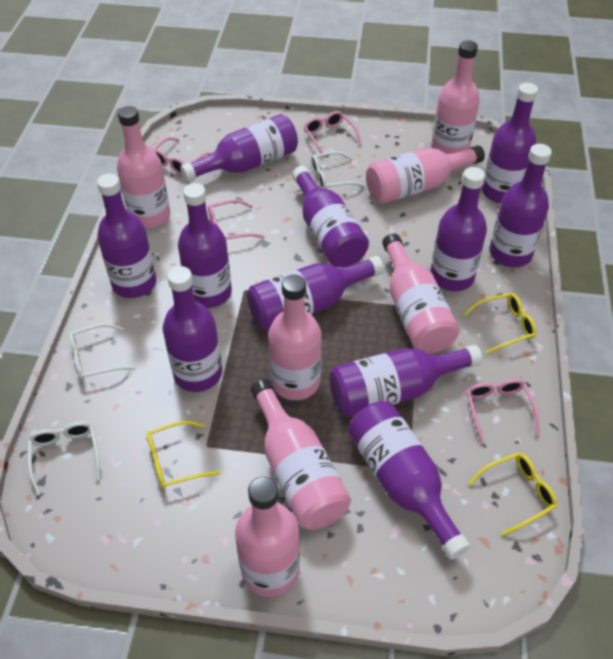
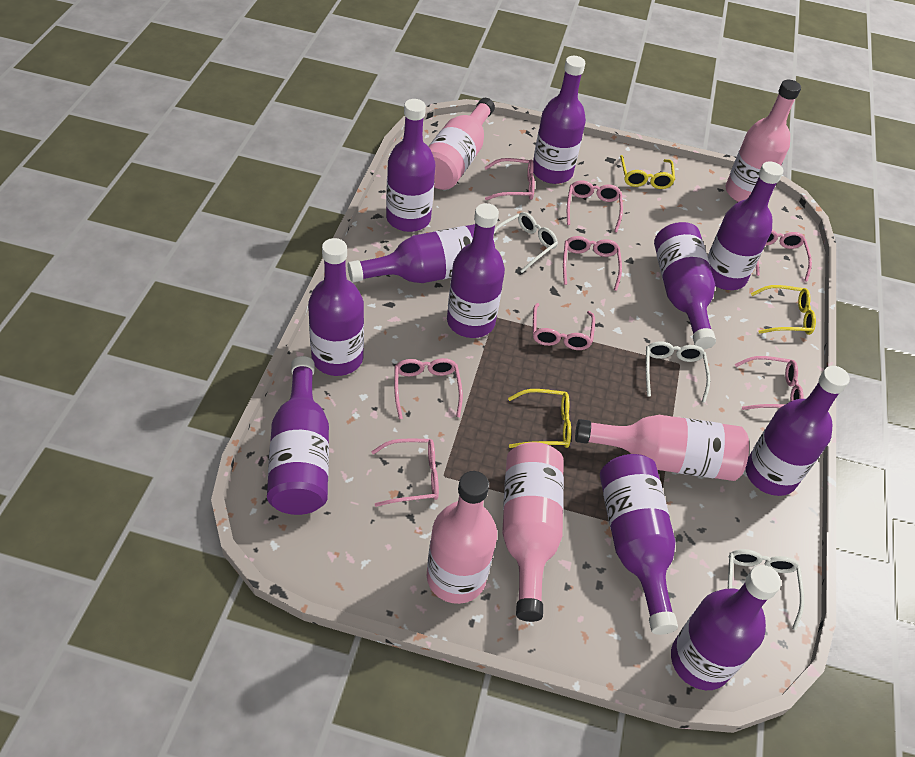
pink bottle: 7 -> 5
pink glasses: 4 -> 8

